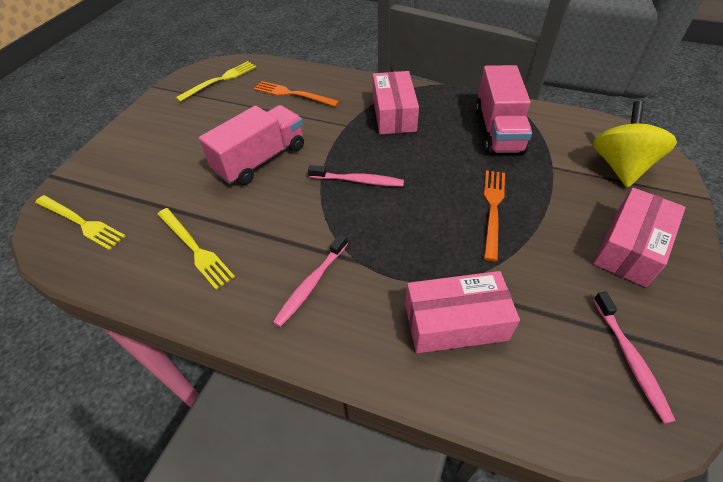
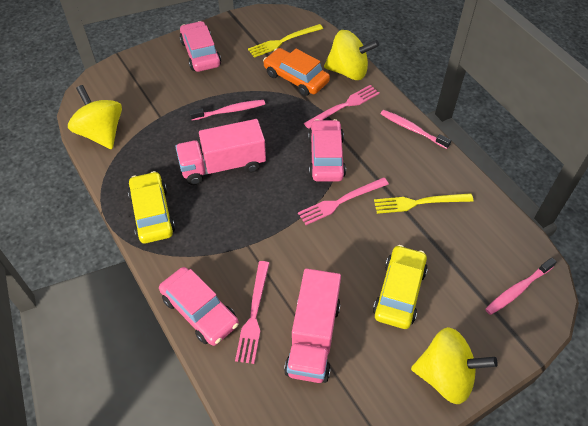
orange car: 0 -> 1
orange fork: 2 -> 0
pink box: 3 -> 0
pink car: 0 -> 3
pink fork: 0 -> 3
yellow car: 0 -> 2
yellow fork: 3 -> 2
yellow spinning top: 1 -> 3

